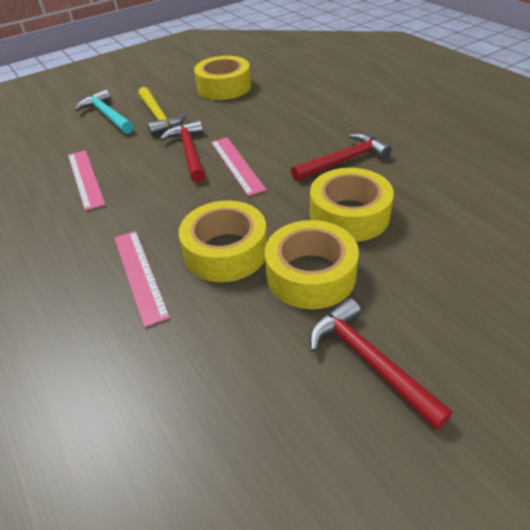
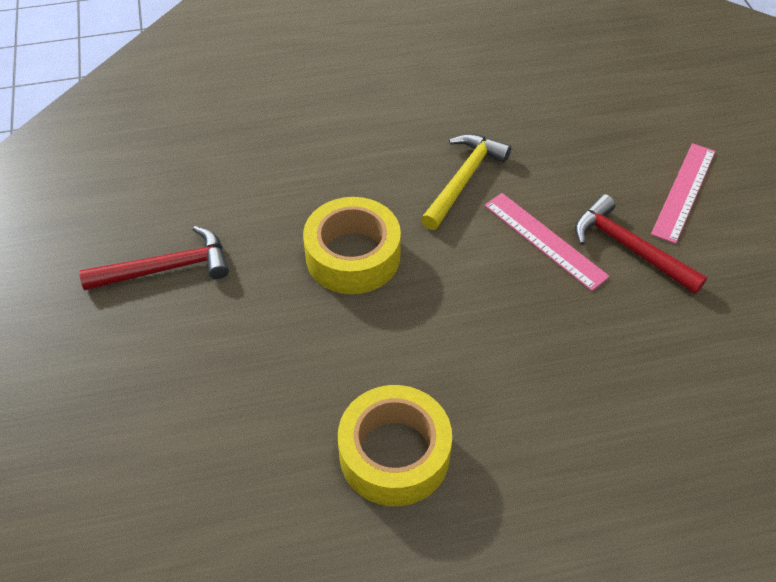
pink ruler: 3 -> 2
red hammer: 3 -> 2
turquoise hammer: 1 -> 0
yellow tape: 4 -> 2

